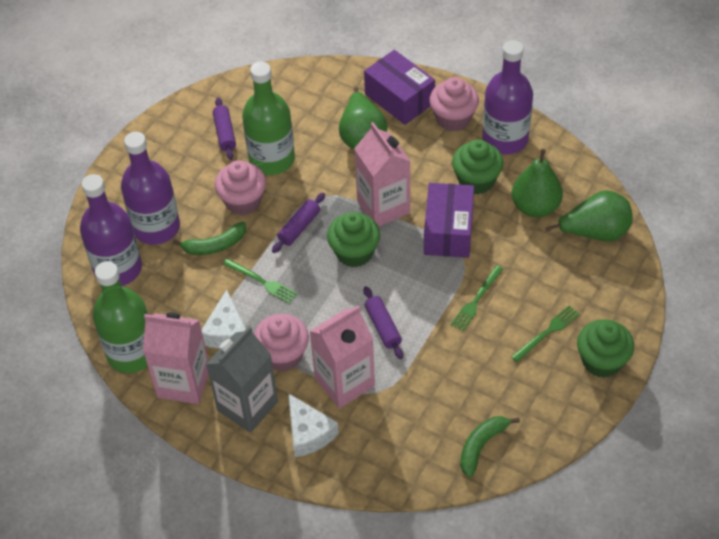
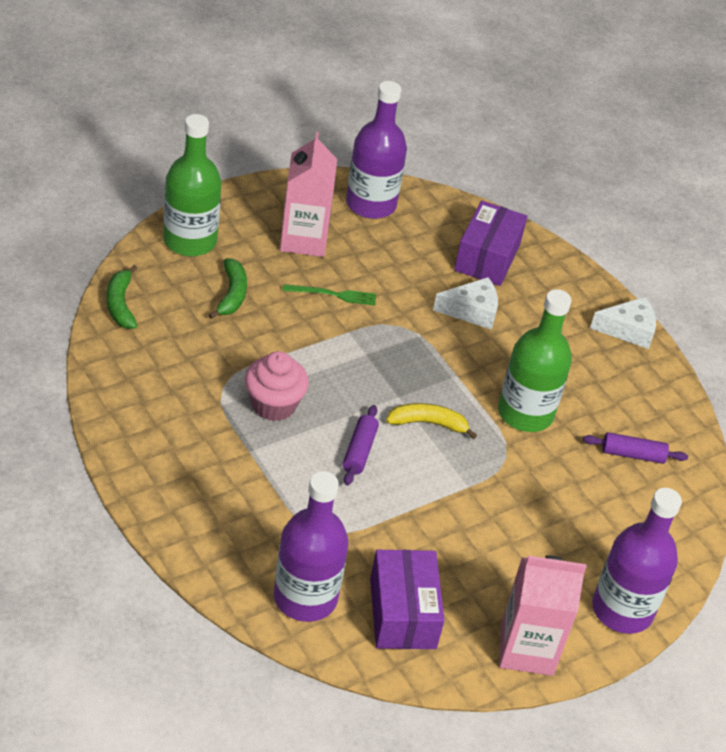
green cupcake: 3 -> 0
green fork: 3 -> 1
green pear: 3 -> 0
grey carton: 1 -> 0
pink carton: 3 -> 2
pink cupcake: 3 -> 1
purple rolling pin: 3 -> 2
yellow banana: 0 -> 1

